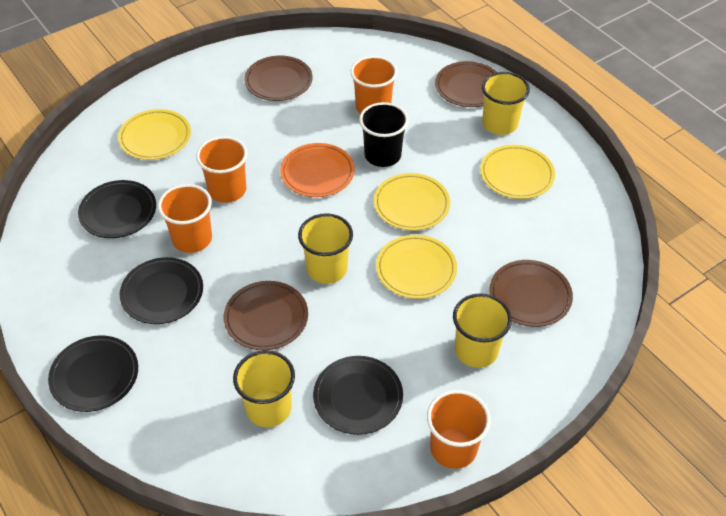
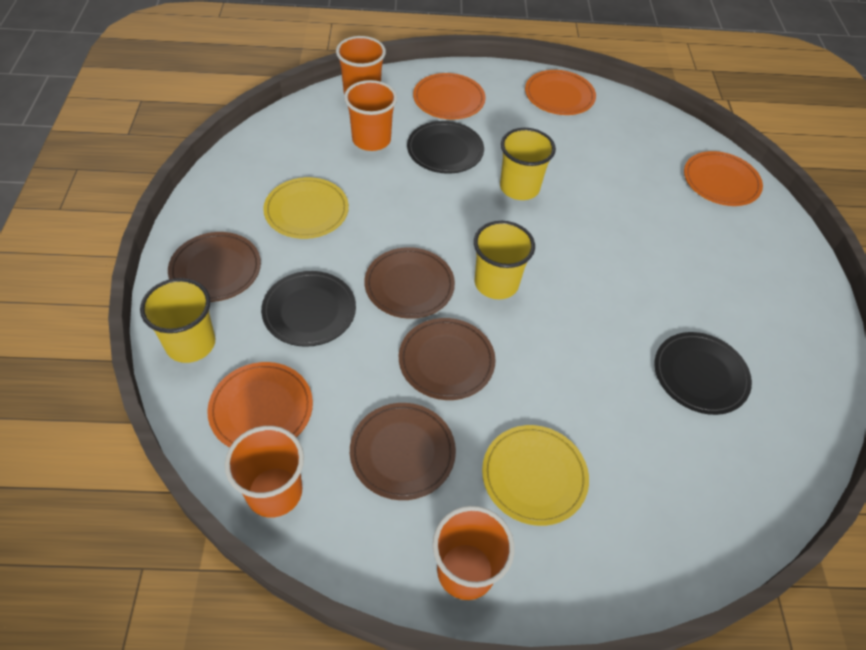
black cup: 1 -> 0
black plate: 4 -> 3
orange plate: 1 -> 4
yellow cup: 4 -> 3
yellow plate: 4 -> 2

